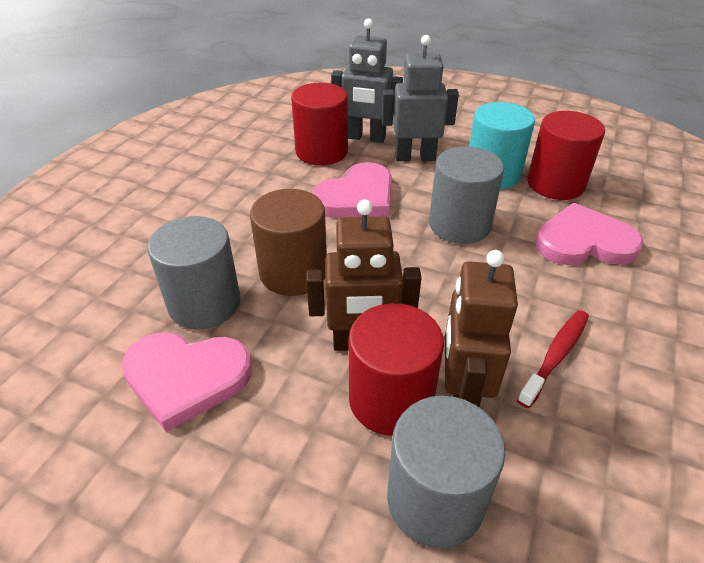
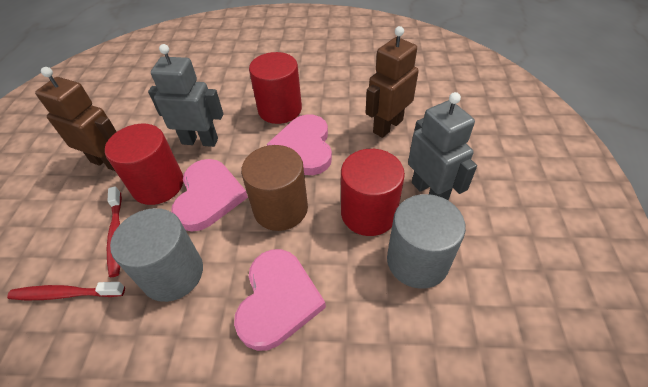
grey cylinder: 3 -> 2
red toothbrush: 1 -> 2
turquoise cylinder: 1 -> 0

